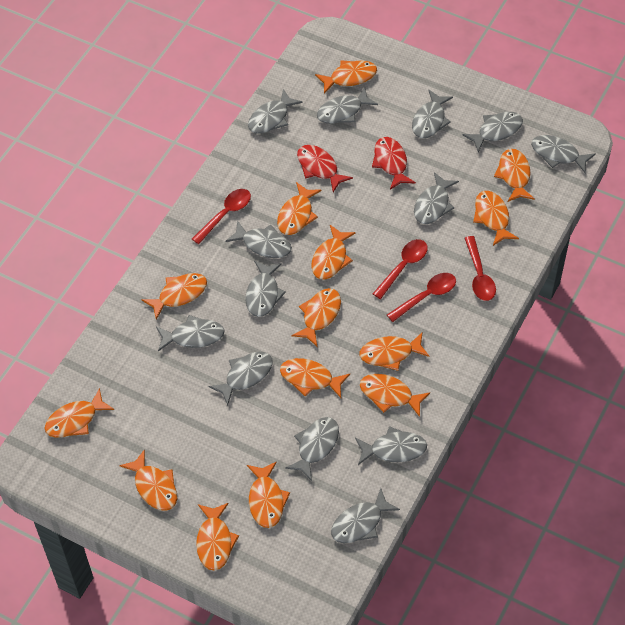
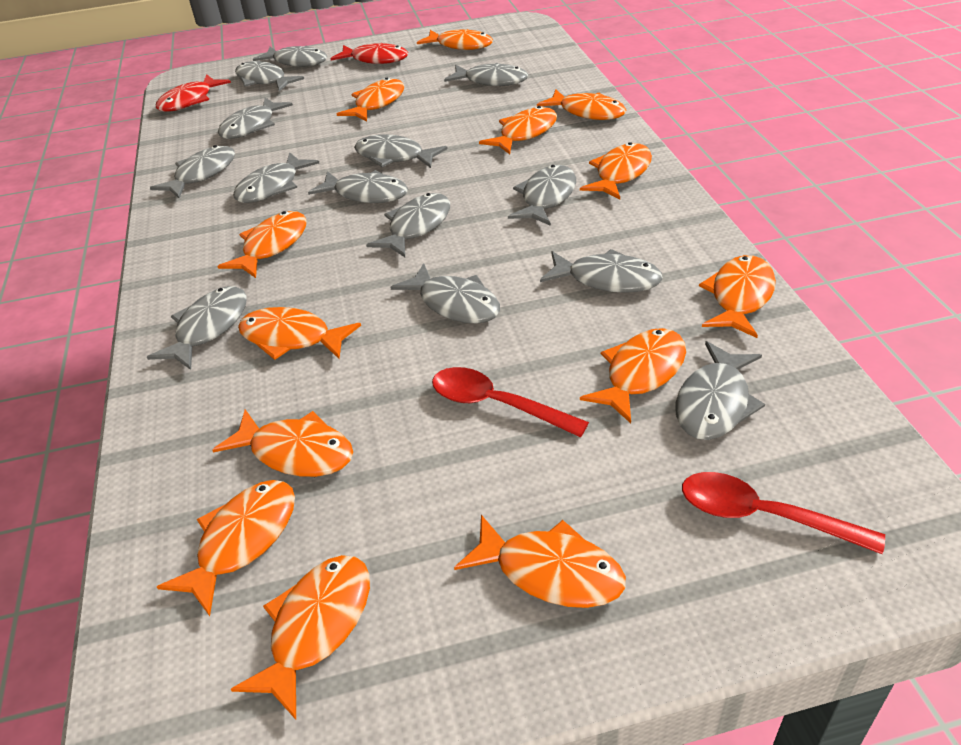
grey fish: 13 -> 14
orange fish: 14 -> 13
red spoon: 4 -> 2

